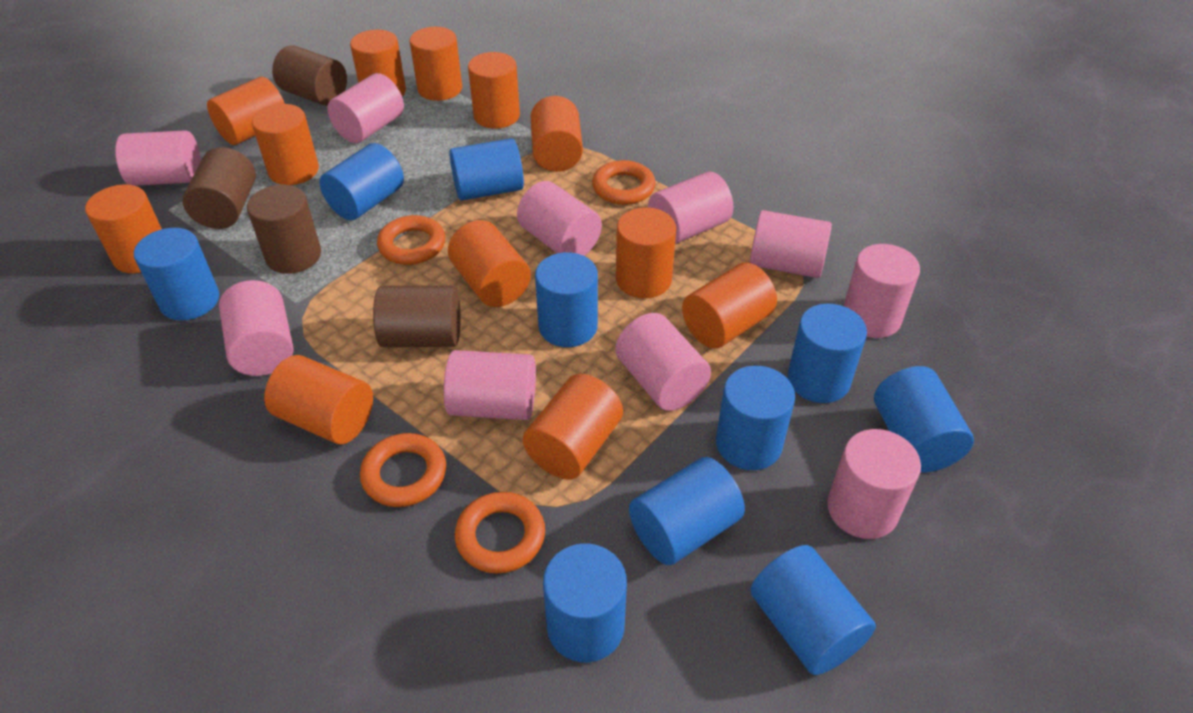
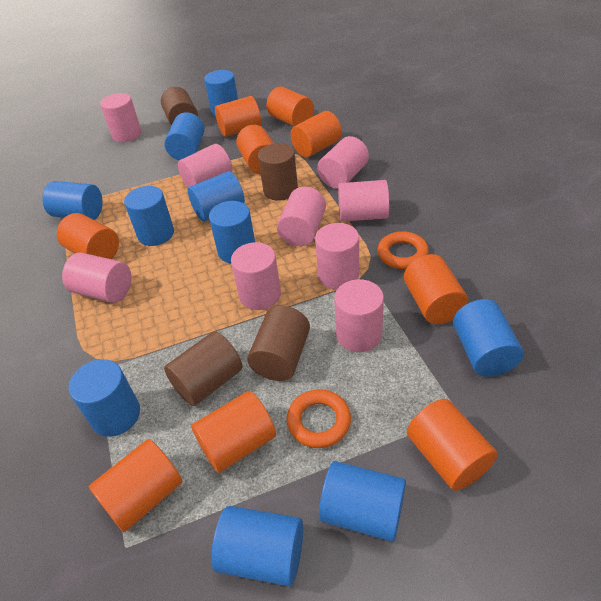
orange cylinder: 12 -> 9
orange ring: 4 -> 2
pink cylinder: 10 -> 9

